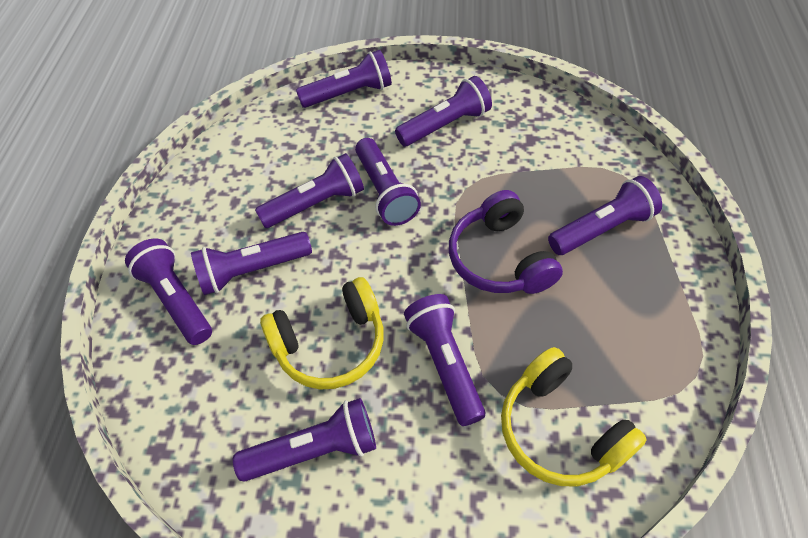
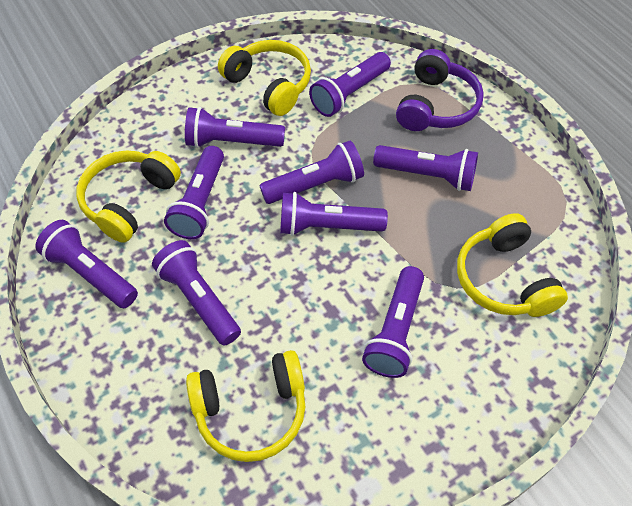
yellow headphones: 2 -> 4

